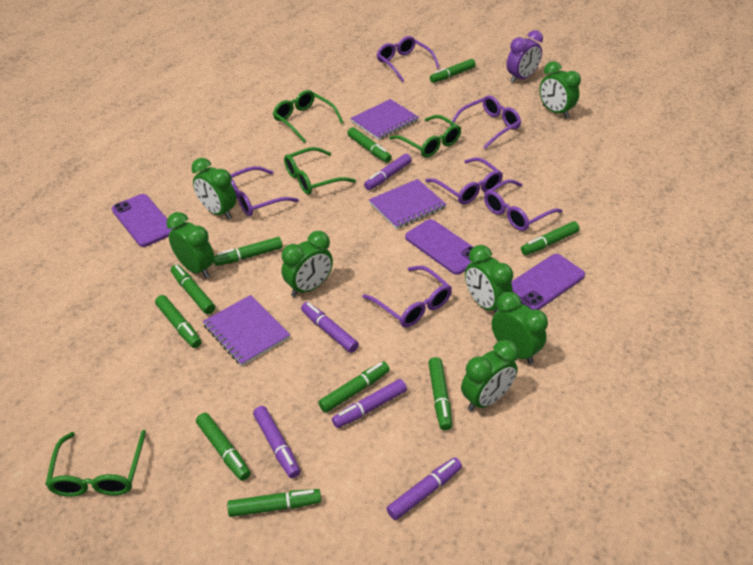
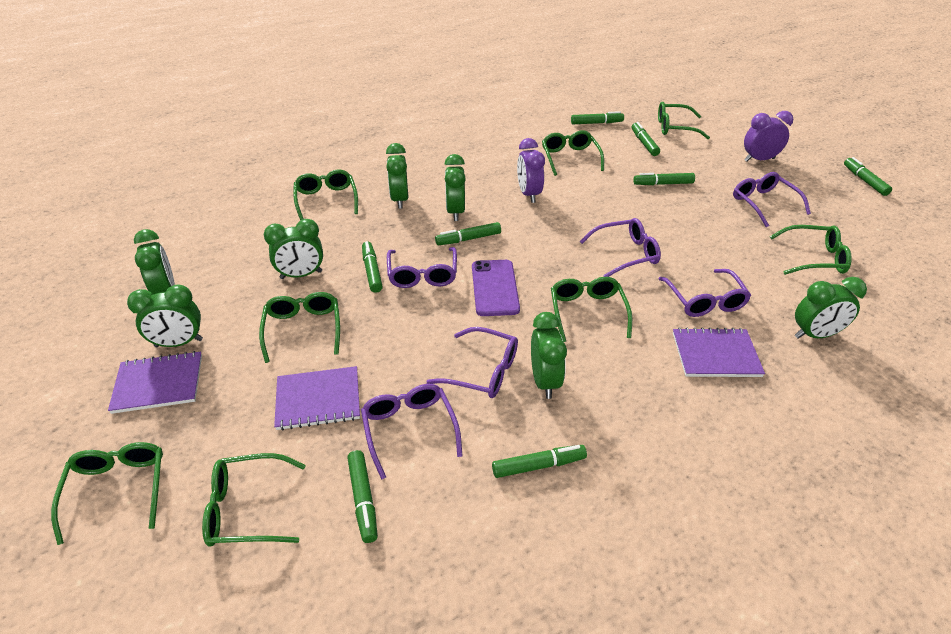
green glasses: 4 -> 8
green marker: 10 -> 8
purple clock: 1 -> 2
purple marker: 5 -> 0
purple phone: 3 -> 1

